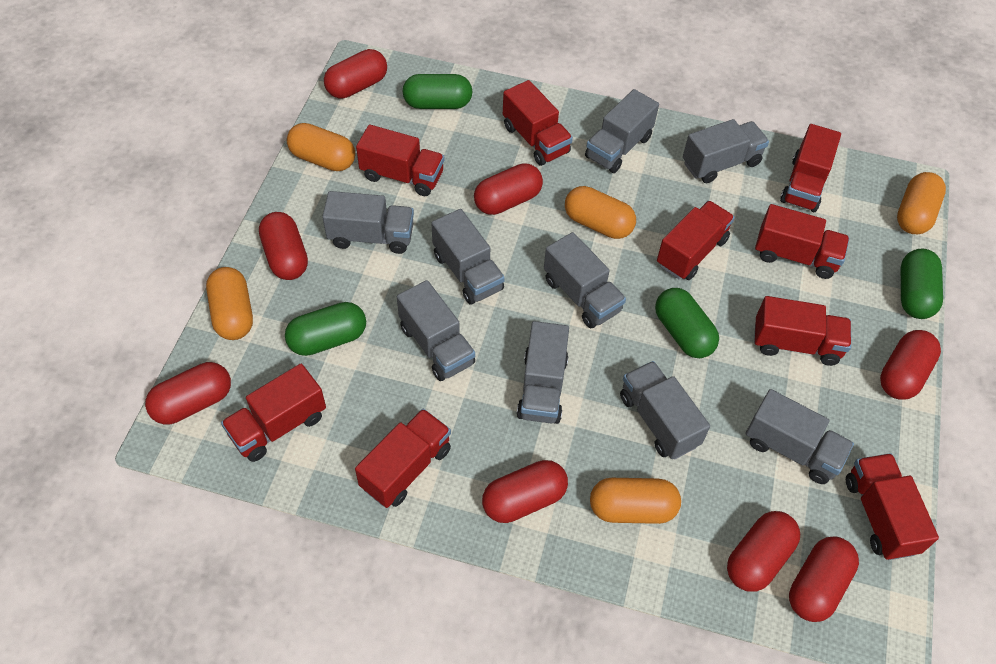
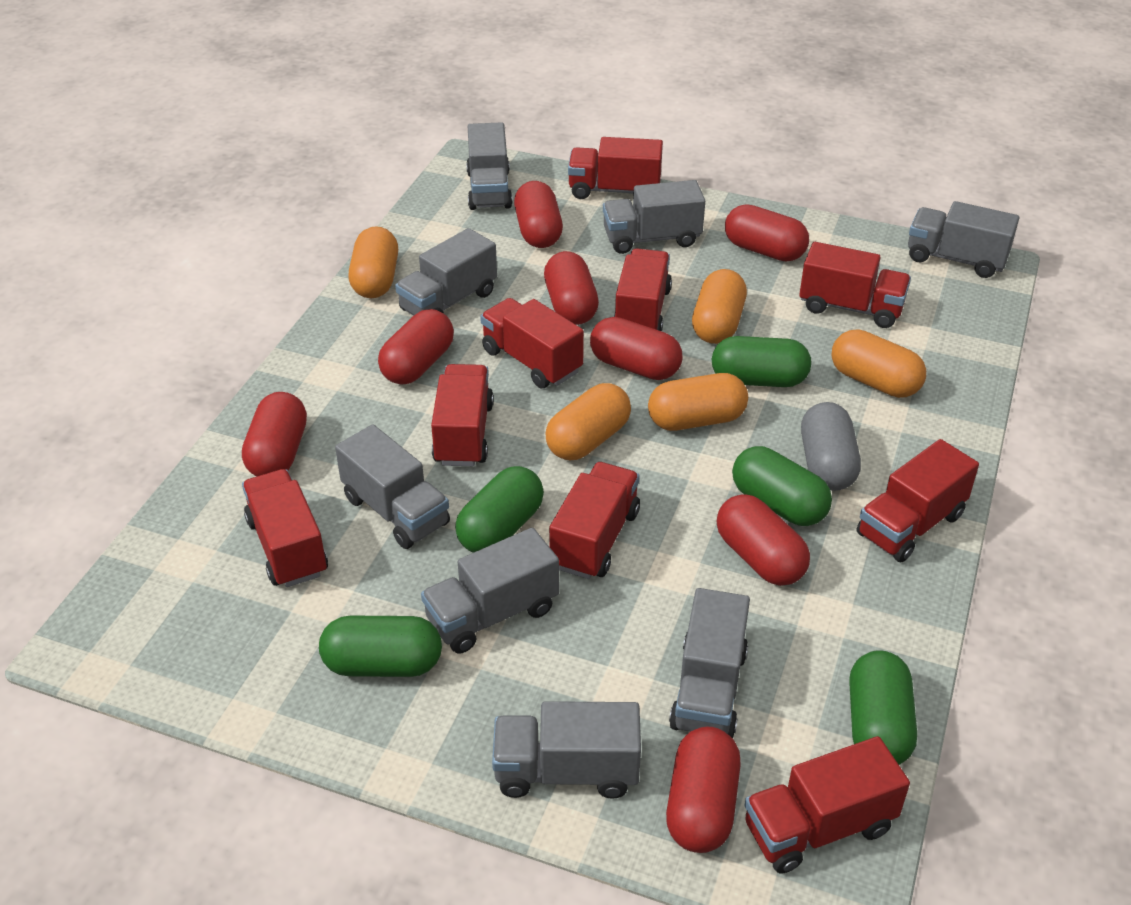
green capsule: 4 -> 5
grey capsule: 0 -> 1
grey truck: 9 -> 8

